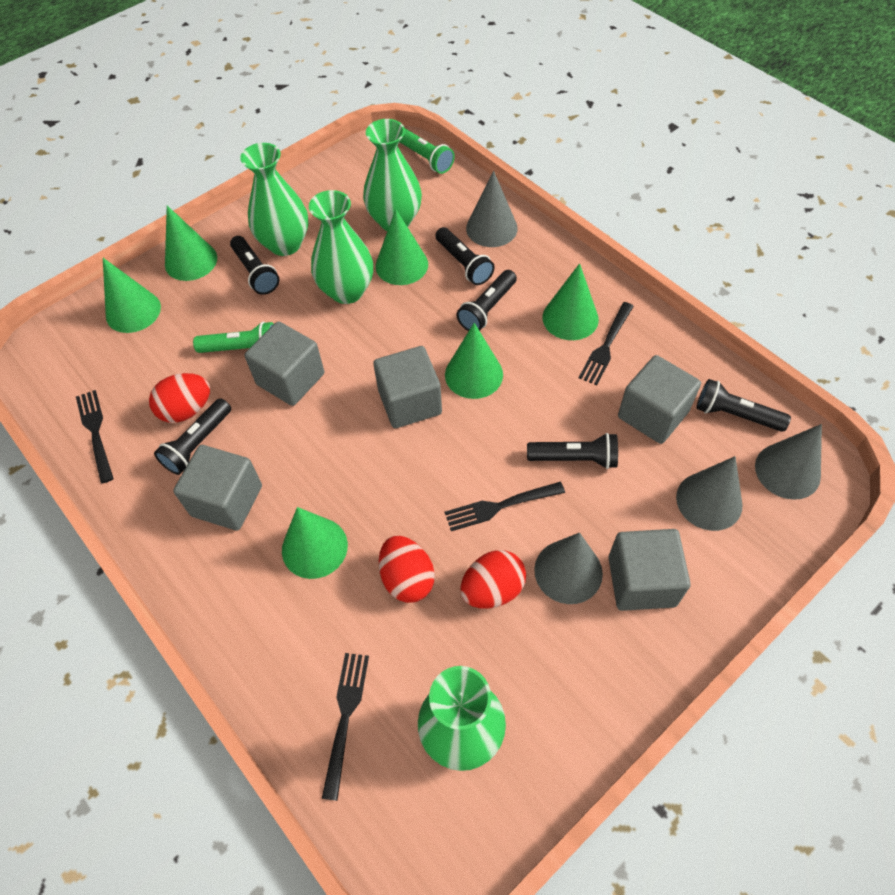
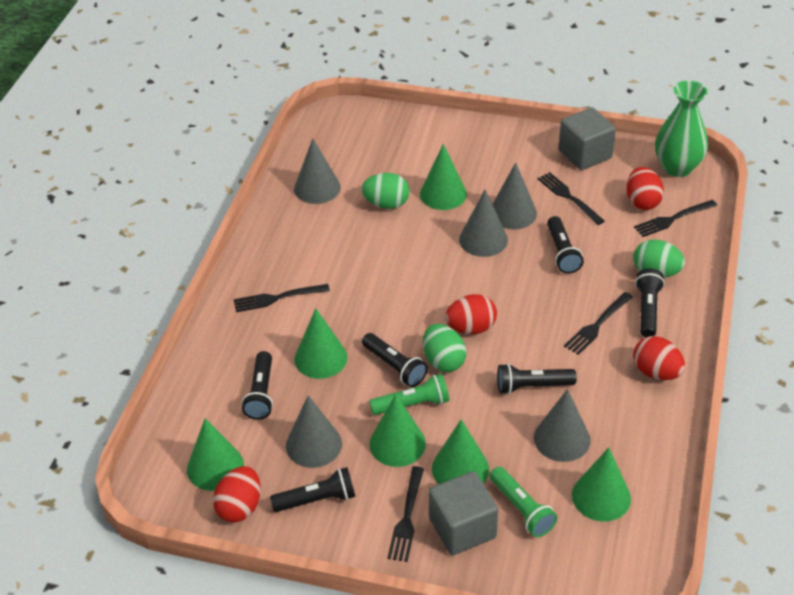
black fork: 4 -> 5
green egg: 0 -> 3
green vase: 4 -> 1
grey cone: 4 -> 5
grey cube: 5 -> 2
red egg: 3 -> 4

